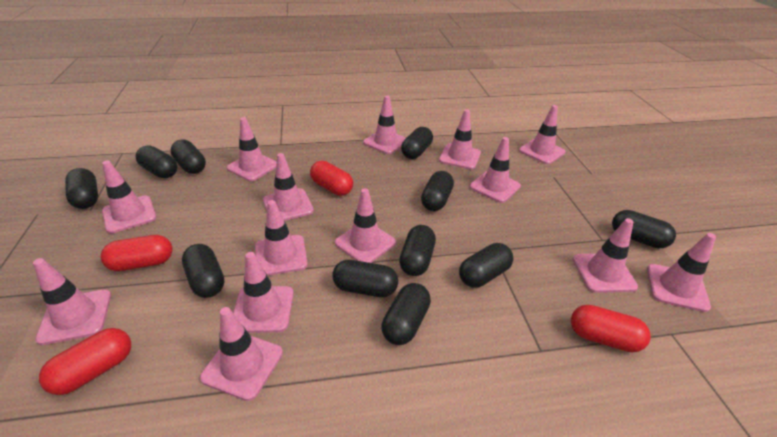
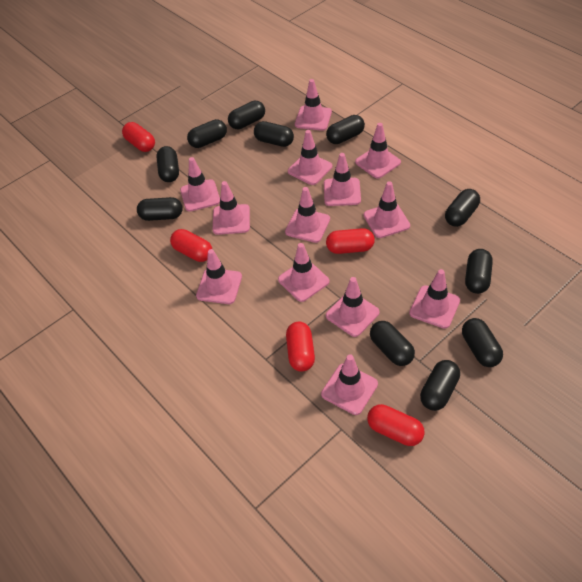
pink traffic cone: 14 -> 13
red capsule: 4 -> 5

